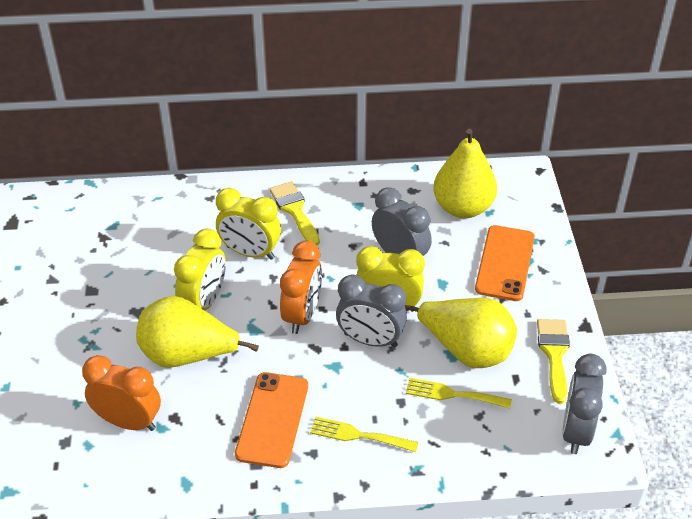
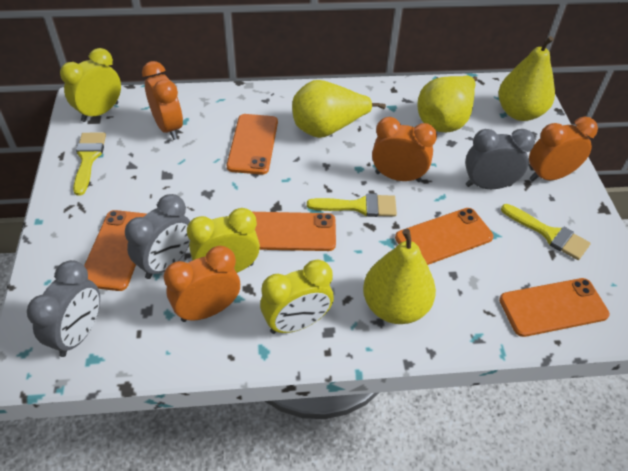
orange clock: 2 -> 4
orange phone: 2 -> 5
yellow brush: 2 -> 3
yellow fork: 2 -> 0
yellow pear: 3 -> 4

